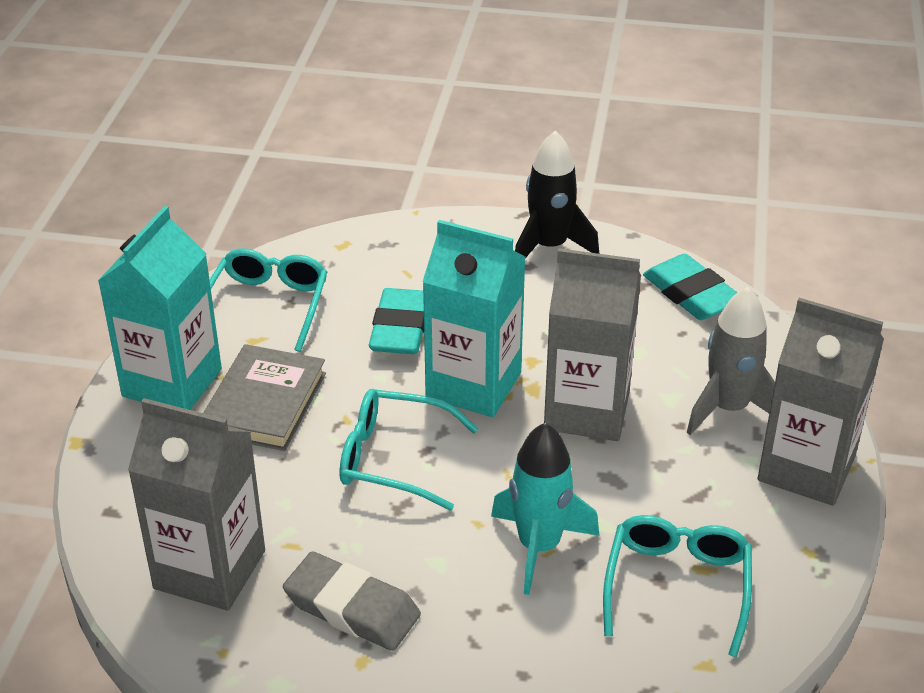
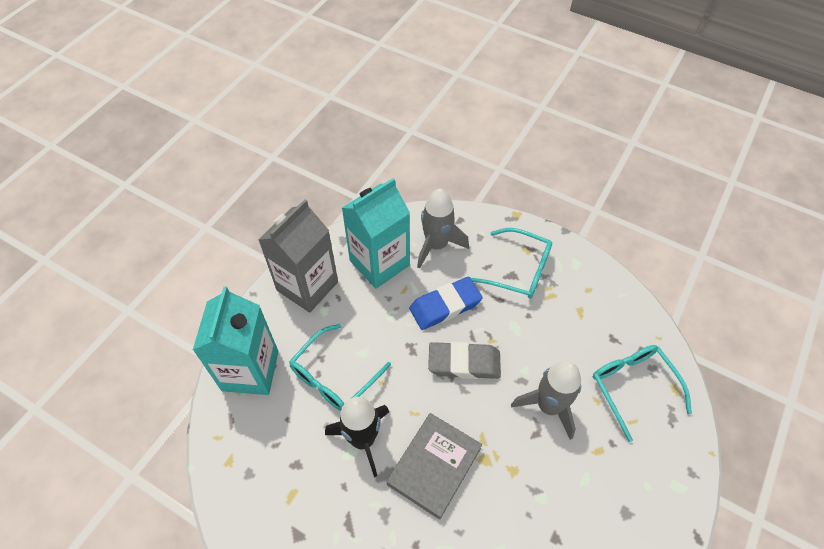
blue eraser: 0 -> 1
grey carton: 3 -> 1
grey rocket: 1 -> 2
turquoise eraser: 2 -> 0
turquoise rocket: 1 -> 0

